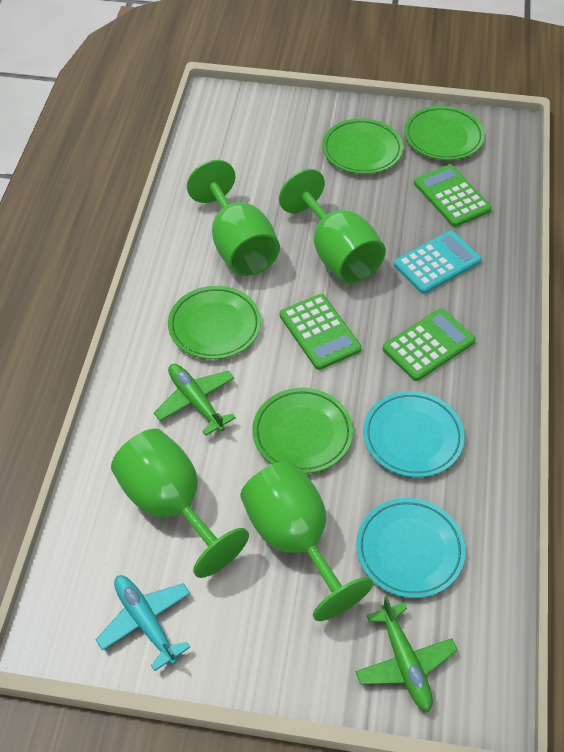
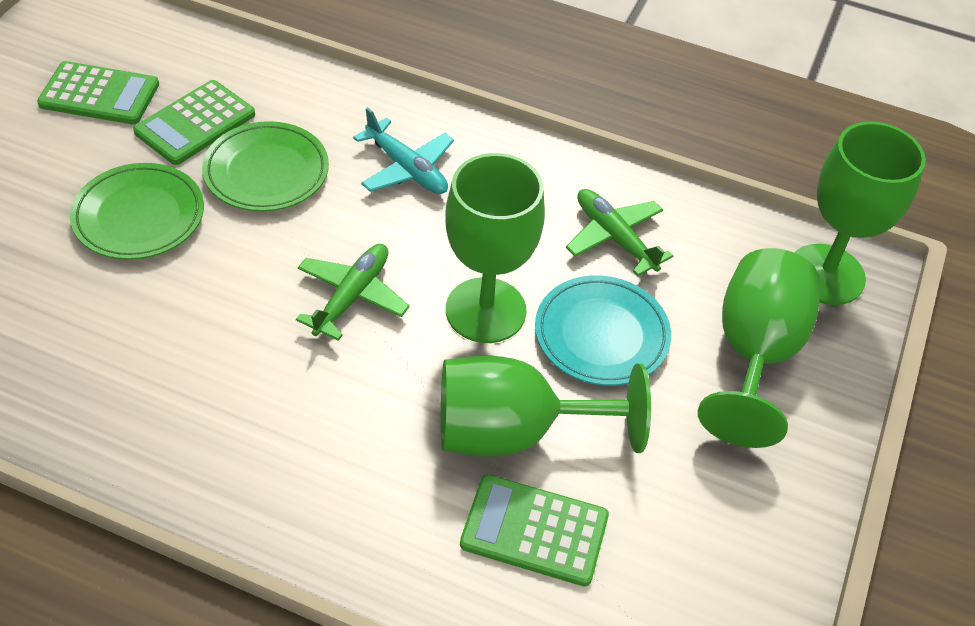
green plate: 4 -> 2
turquoise calculator: 1 -> 0
turquoise plate: 2 -> 1

